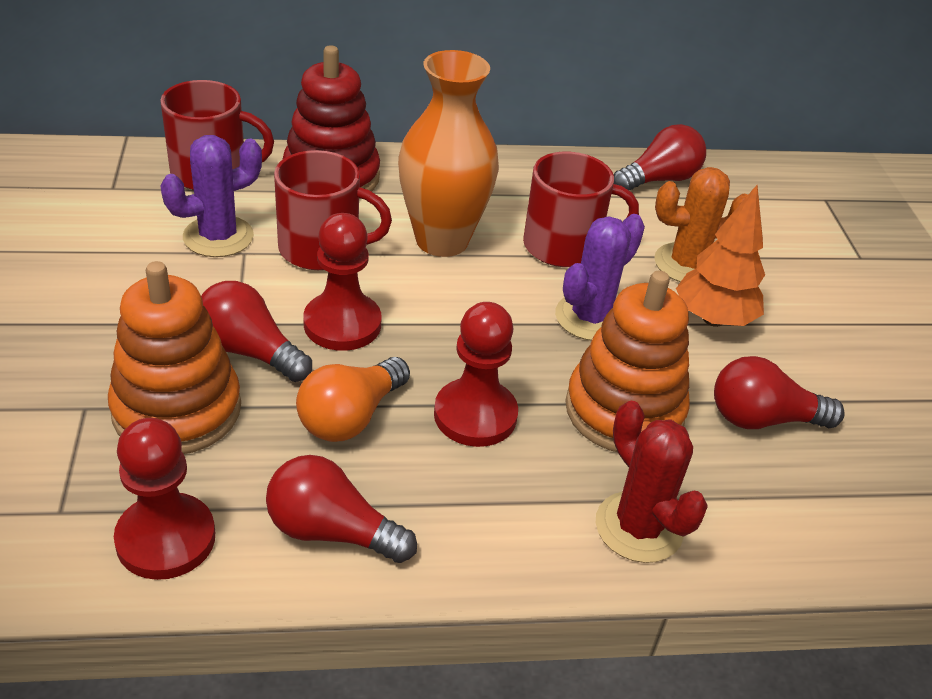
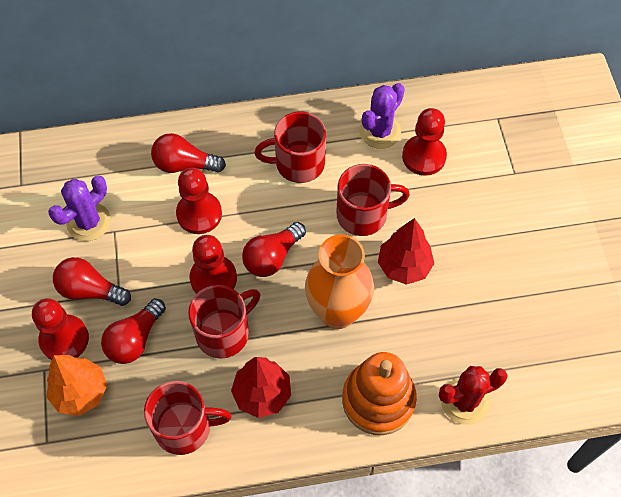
orange cactus: 1 -> 0
orange light bulb: 1 -> 0
orange stacking toy: 2 -> 1
red mug: 3 -> 4
red pawn: 3 -> 4
red stacking toy: 1 -> 0
red tree: 0 -> 2

